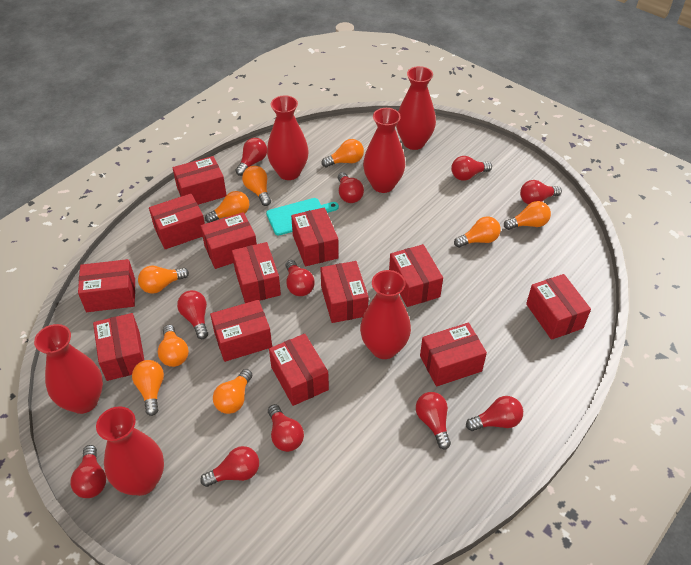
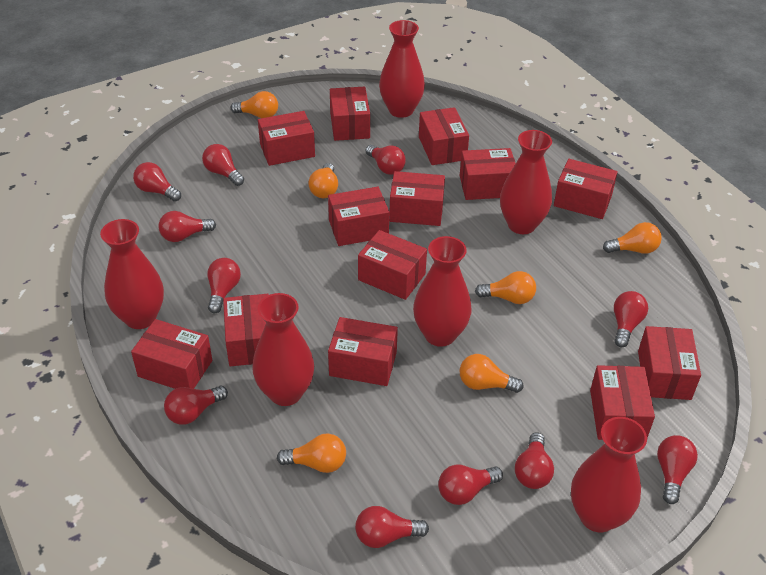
orange light bulb: 9 -> 6
turquoise cutting board: 1 -> 0

